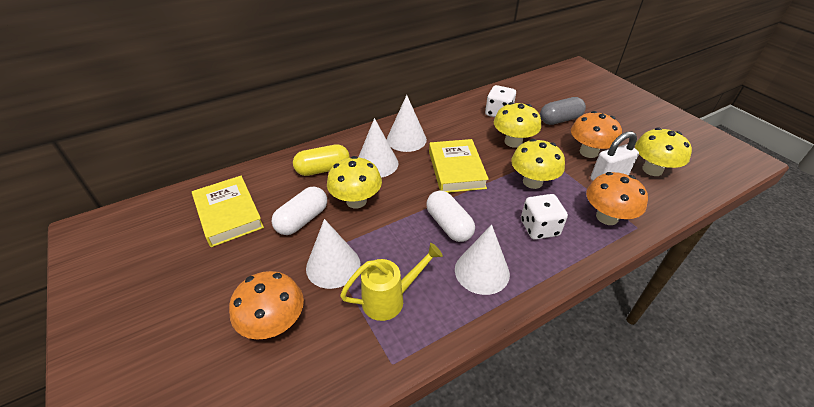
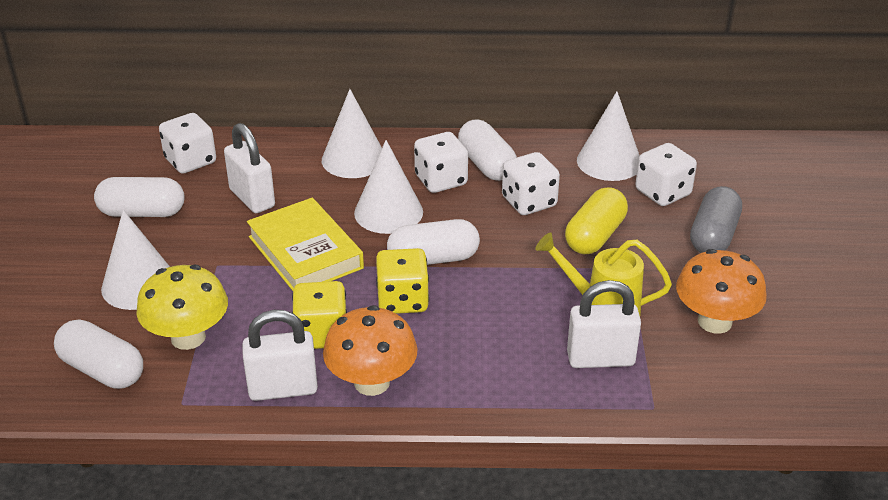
orange mushroom: 3 -> 2
white capsule: 2 -> 4
white dice: 2 -> 4
white padlock: 1 -> 3
yellow book: 2 -> 1
yellow dice: 0 -> 2
yellow mushroom: 4 -> 1

